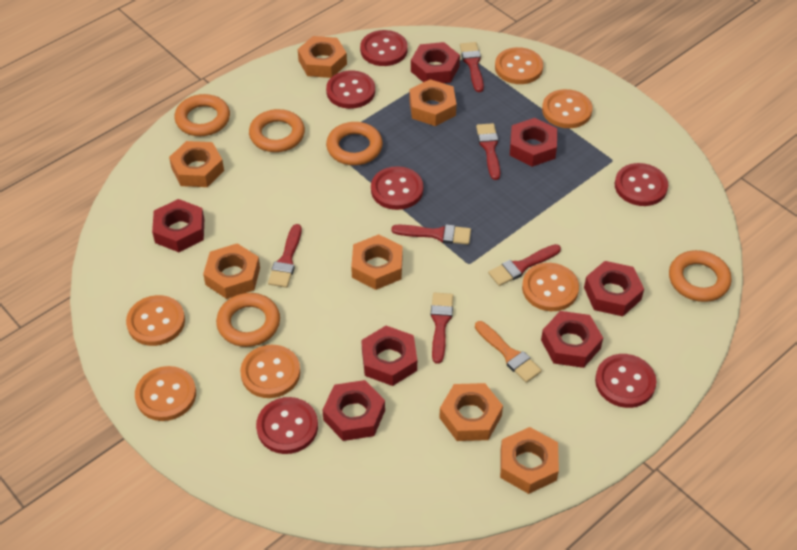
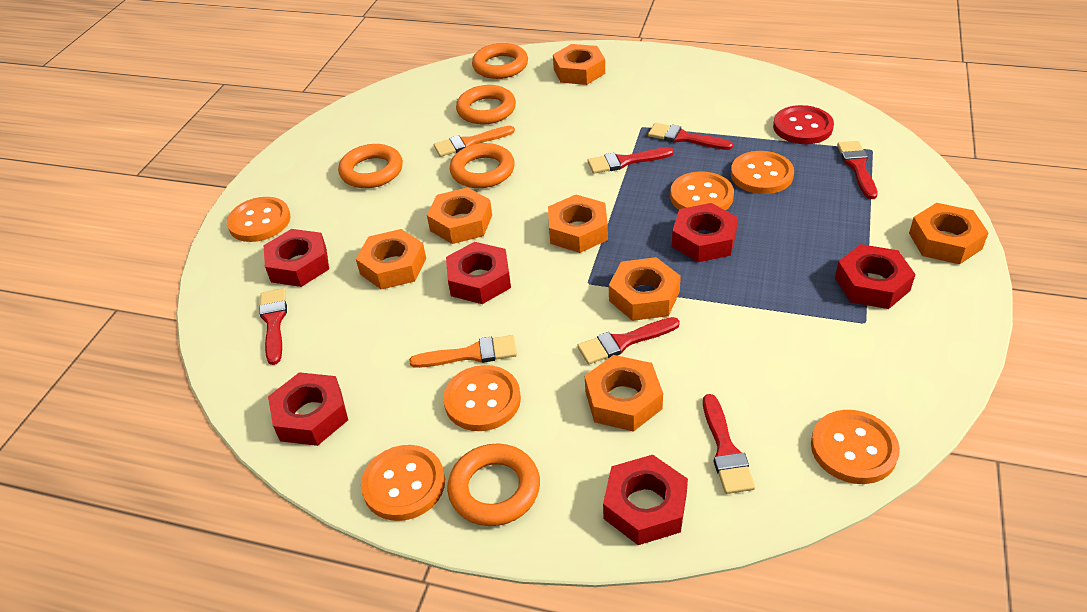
orange brush: 1 -> 2
red button: 6 -> 1
red nut: 7 -> 6

